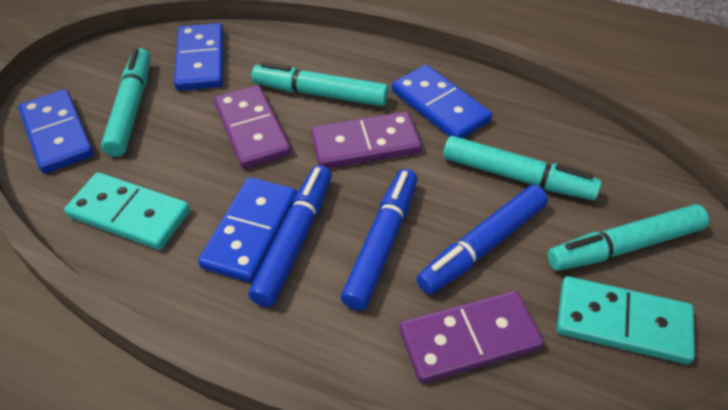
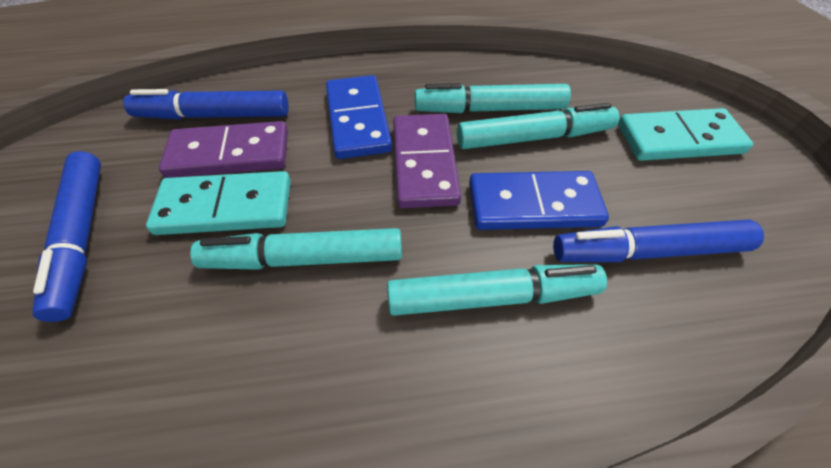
blue domino: 4 -> 2
purple domino: 3 -> 2

